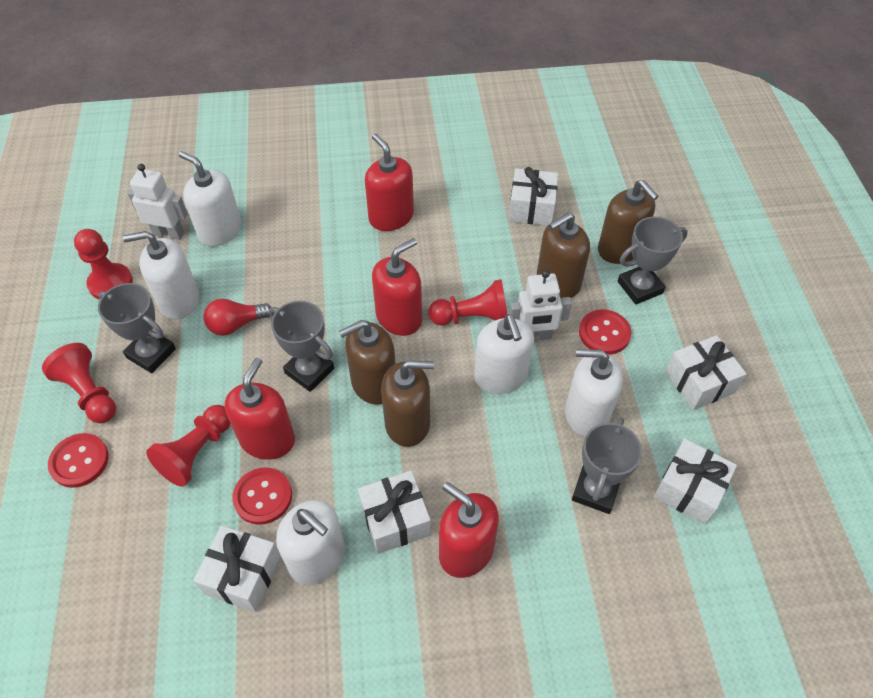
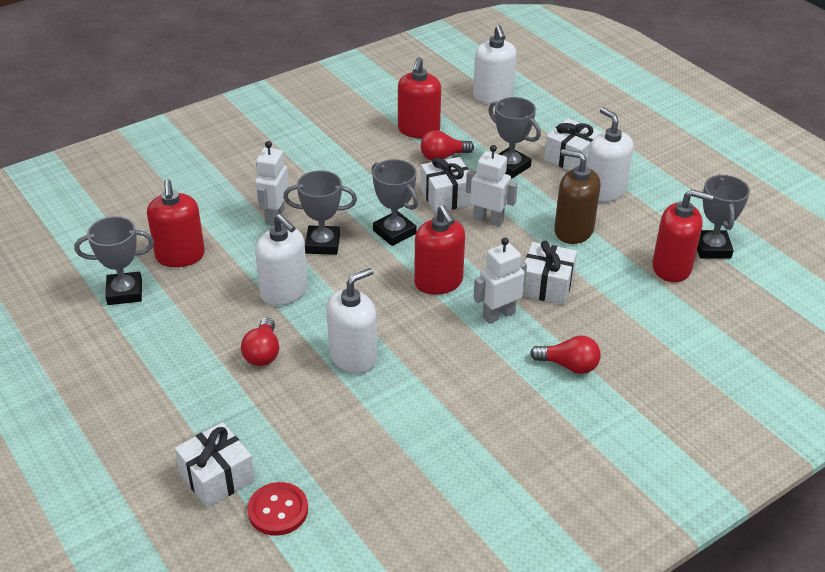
brown soap dispenser: 4 -> 1
grey trophy: 4 -> 5
red button: 3 -> 1
red light bulb: 1 -> 3
red pawn: 4 -> 0
white gift: 5 -> 4
white robot: 2 -> 3
white soap dispenser: 5 -> 4

